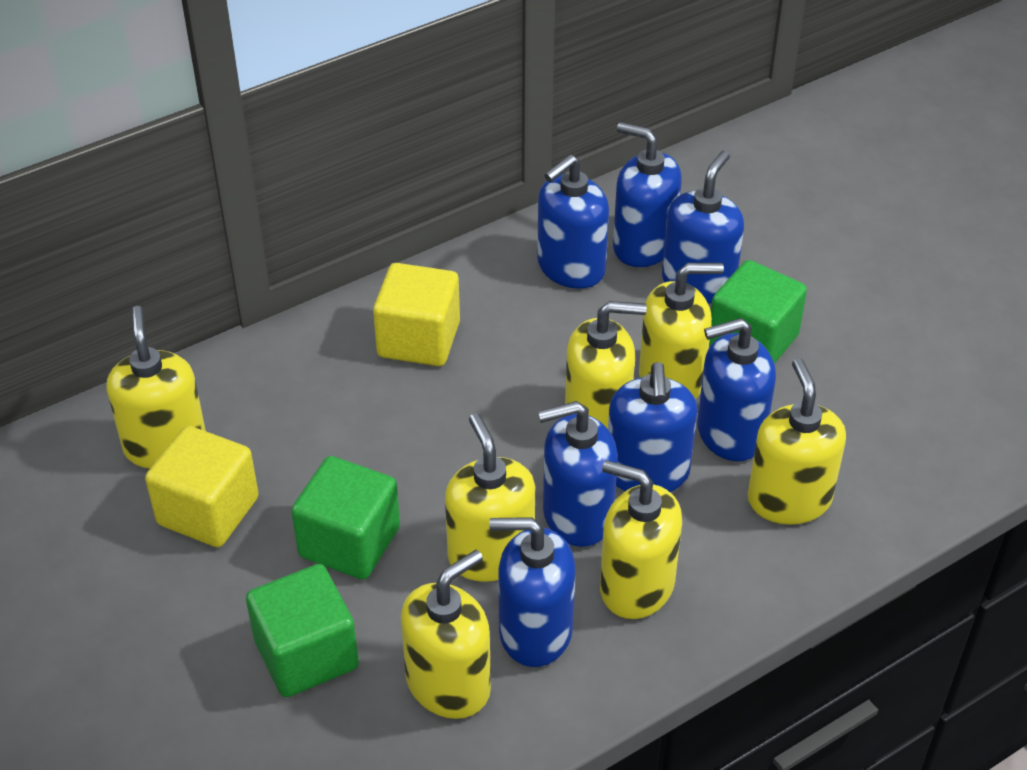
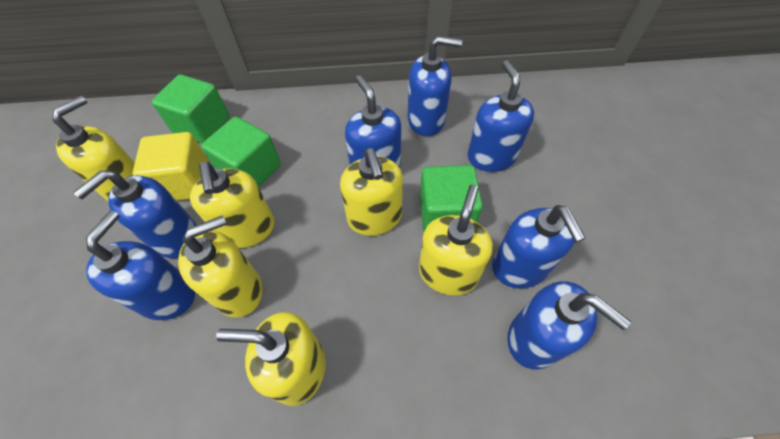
yellow cube: 2 -> 1
yellow soap dispenser: 7 -> 6

